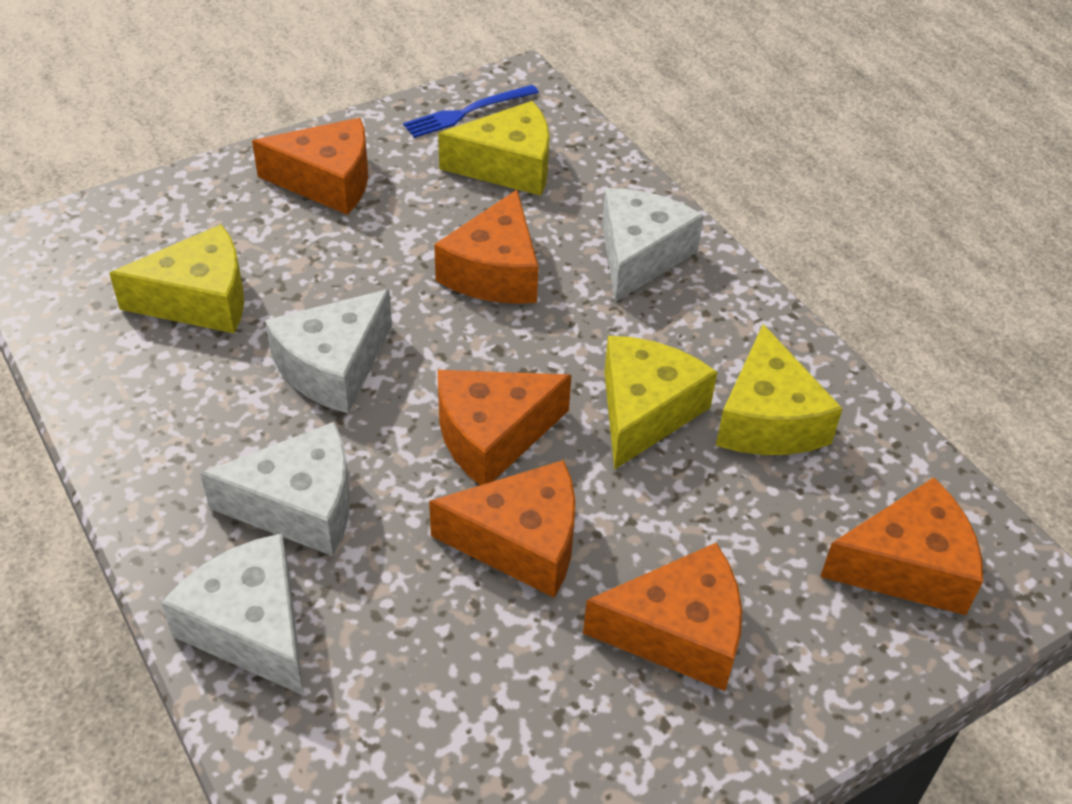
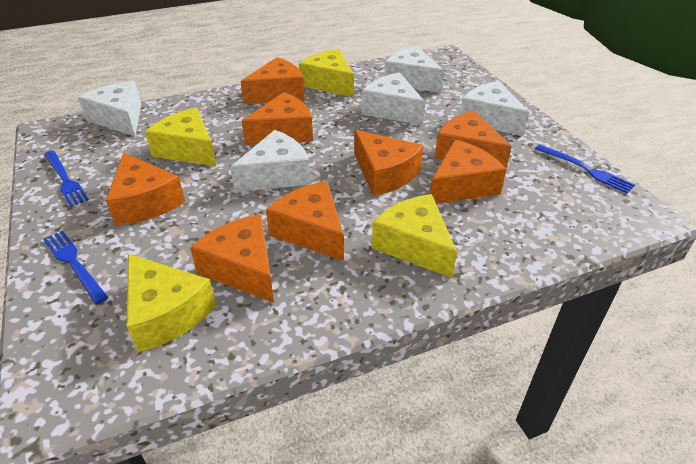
blue fork: 1 -> 3
orange cheese: 6 -> 8
white cheese: 4 -> 5

